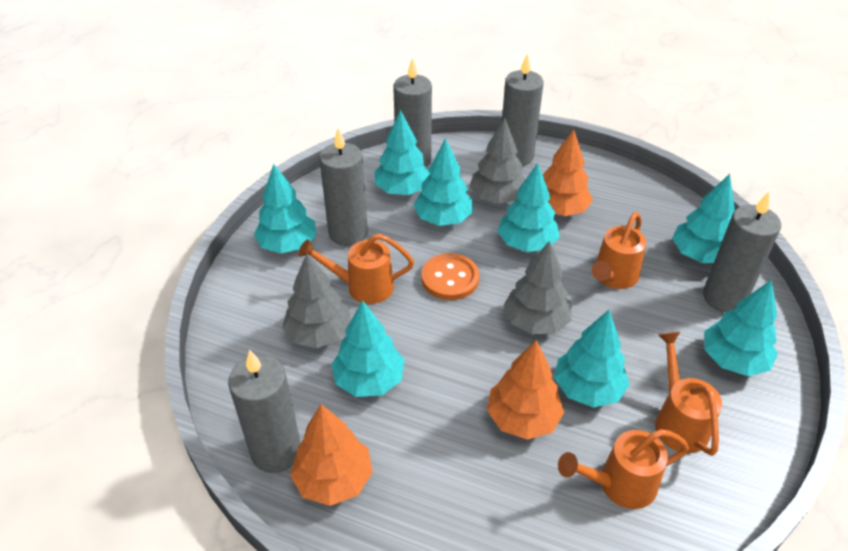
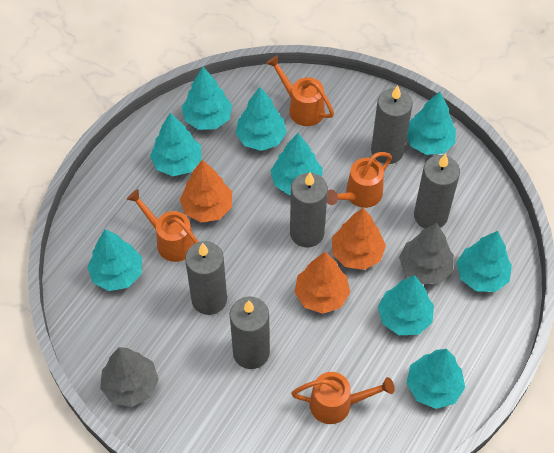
grey tree: 3 -> 2
orange button: 1 -> 0
turquoise tree: 8 -> 9

